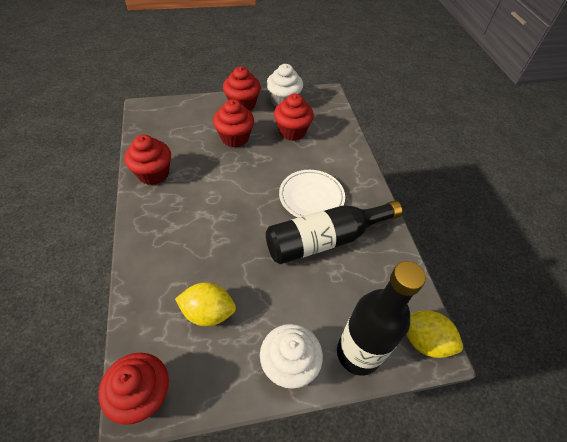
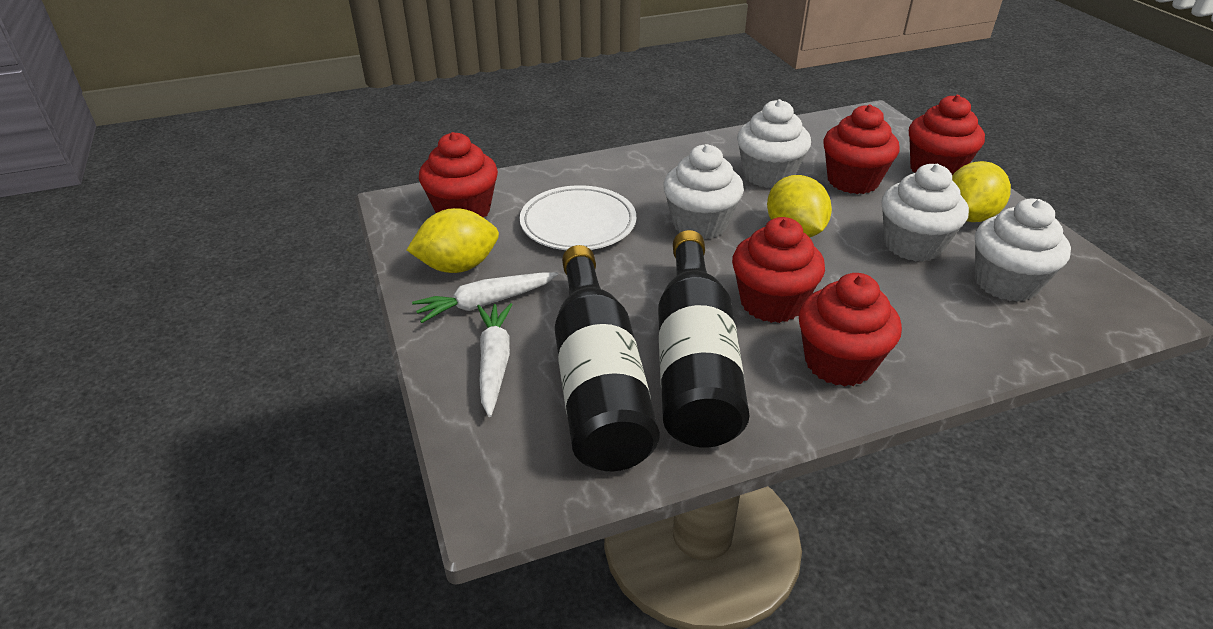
white carrot: 0 -> 2
white cupcake: 2 -> 4
yellow lemon: 2 -> 3

